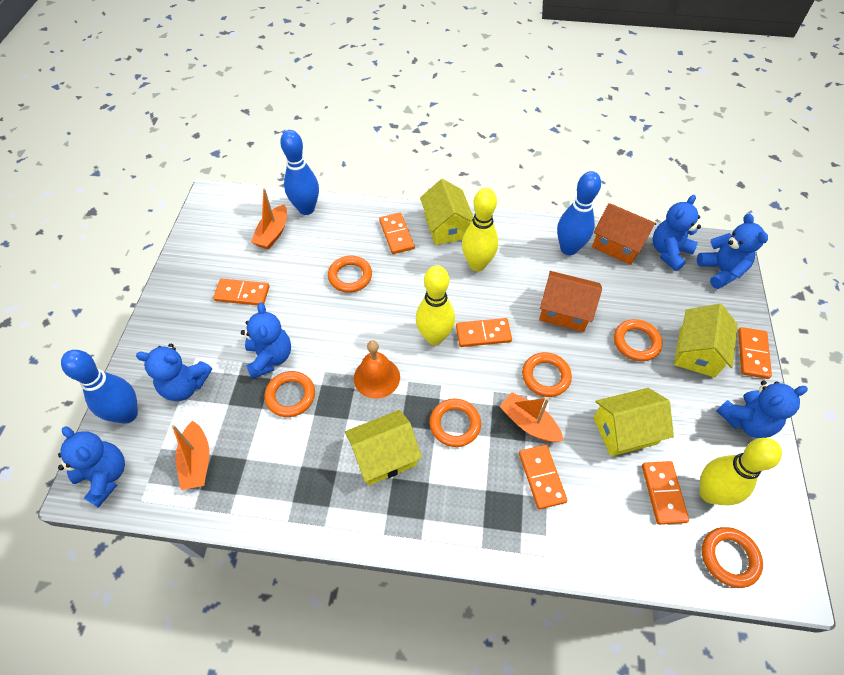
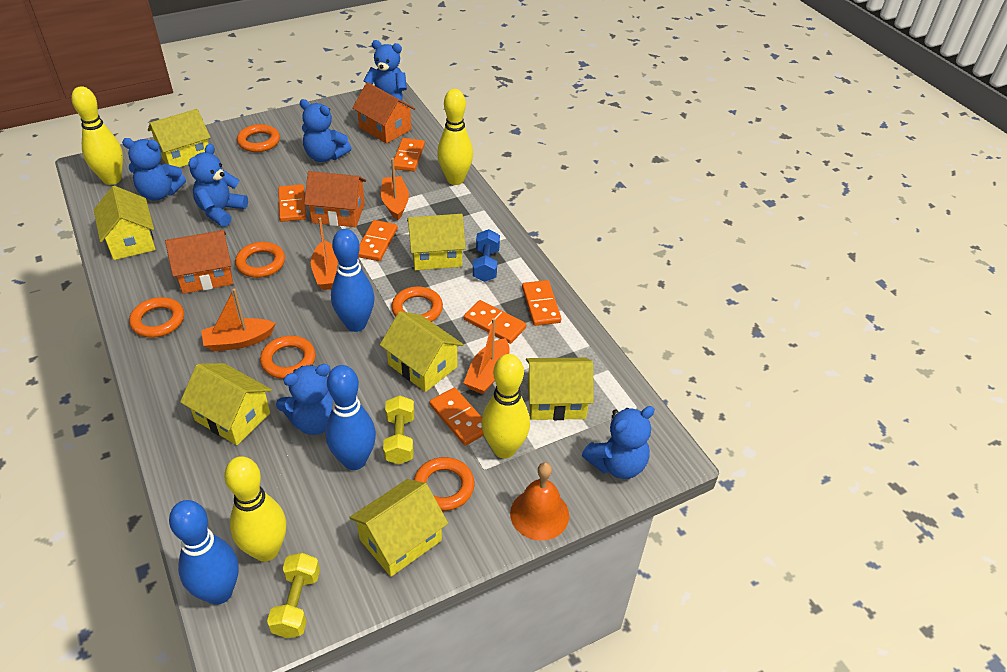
blue dumbbell: 0 -> 1
orange boat: 3 -> 4
orange house: 2 -> 3
yellow bowling pin: 3 -> 4
yellow dumbbell: 0 -> 2
yellow house: 4 -> 7

